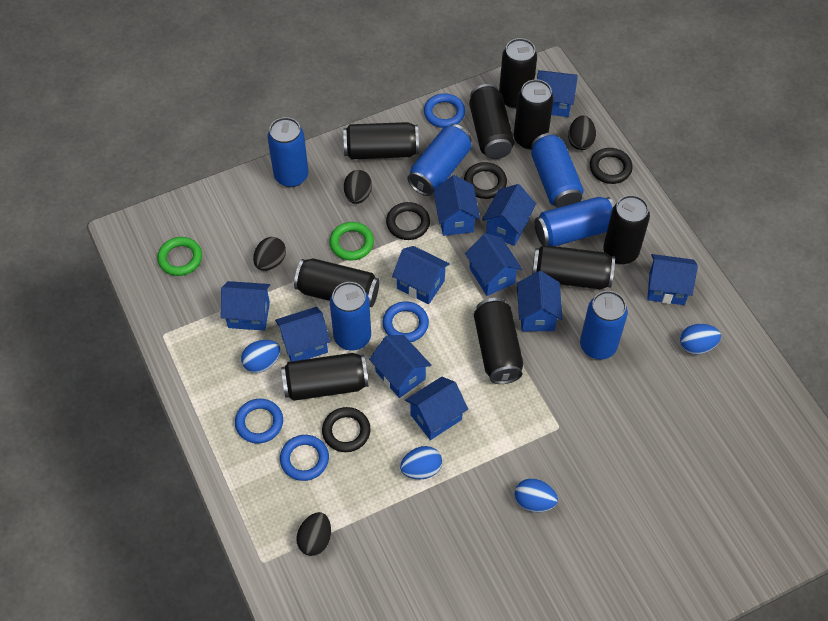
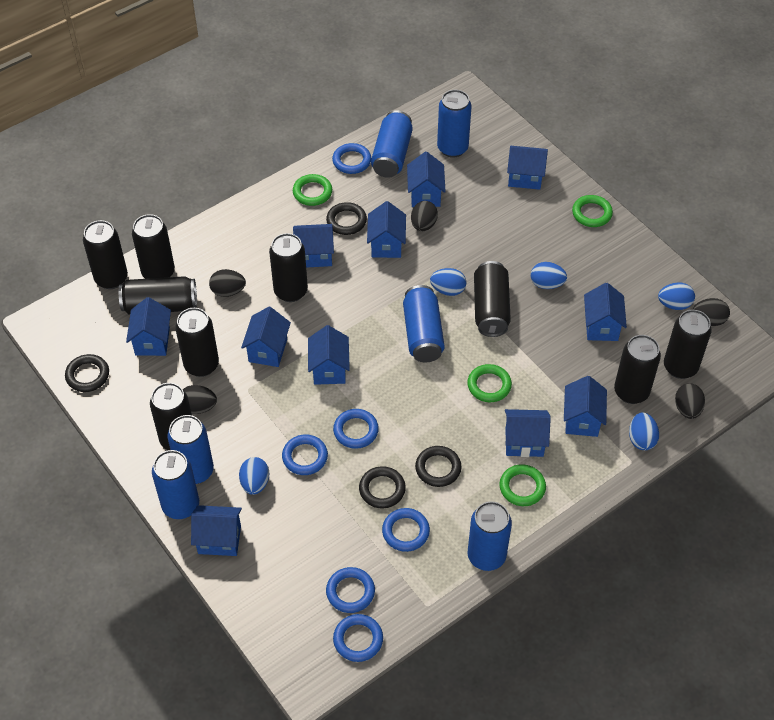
black egg: 4 -> 5
blue egg: 4 -> 5
blue ring: 4 -> 6
green ring: 2 -> 4

